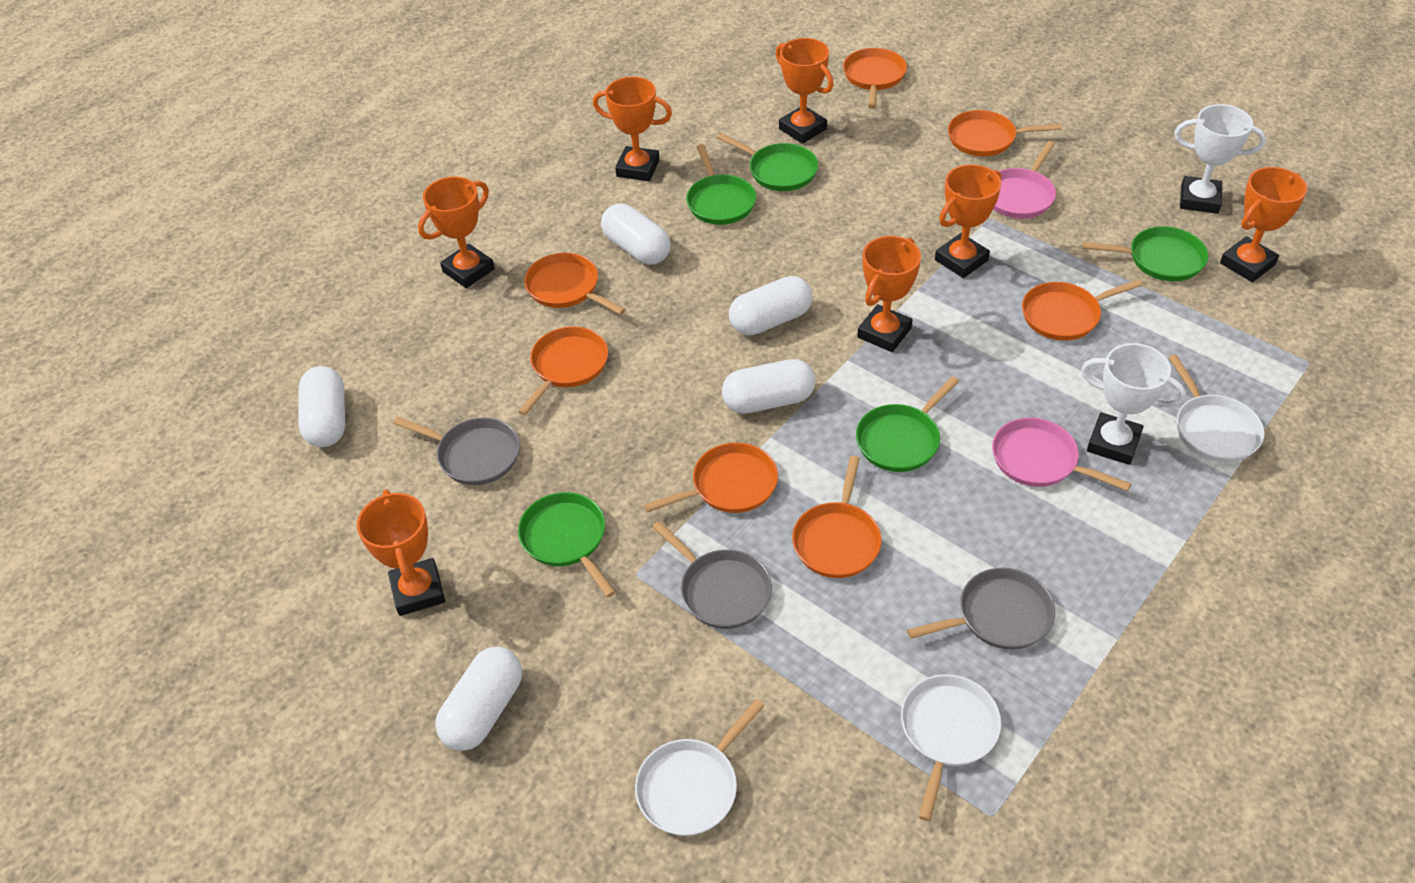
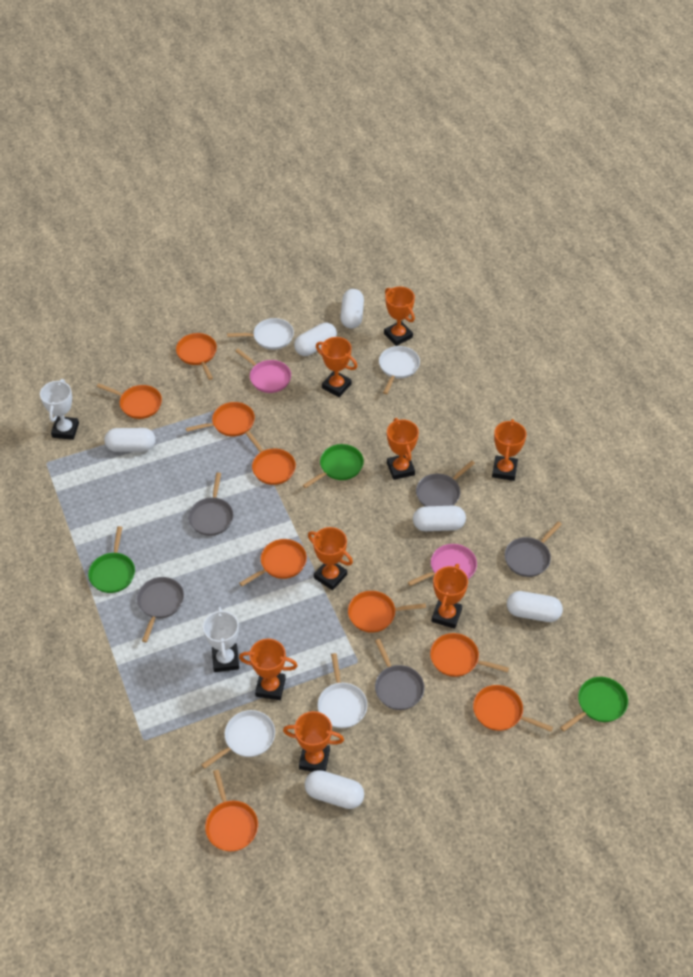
green pan: 5 -> 3
grey pan: 3 -> 5
orange pan: 7 -> 9
orange trophy: 7 -> 8
white capsule: 5 -> 6
white pan: 3 -> 4

